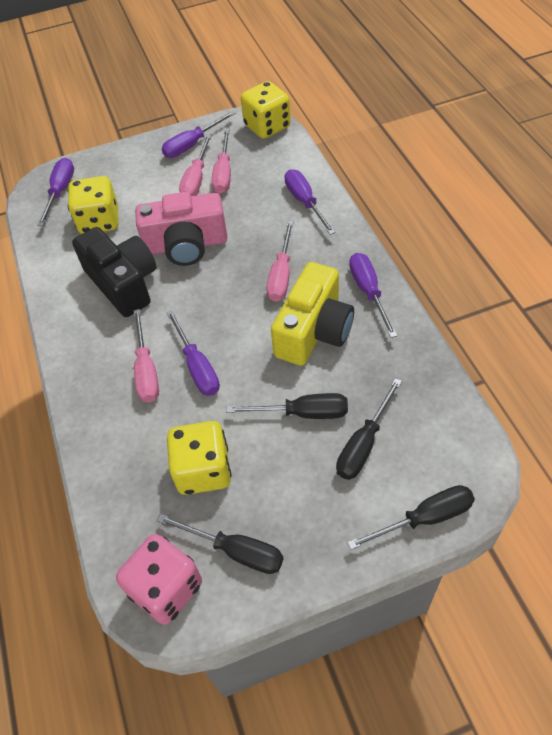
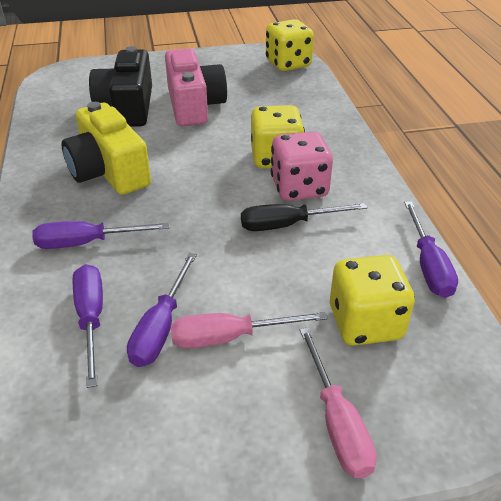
black screwdriver: 4 -> 1
pink screwdriver: 4 -> 2
purple screwdriver: 5 -> 4

